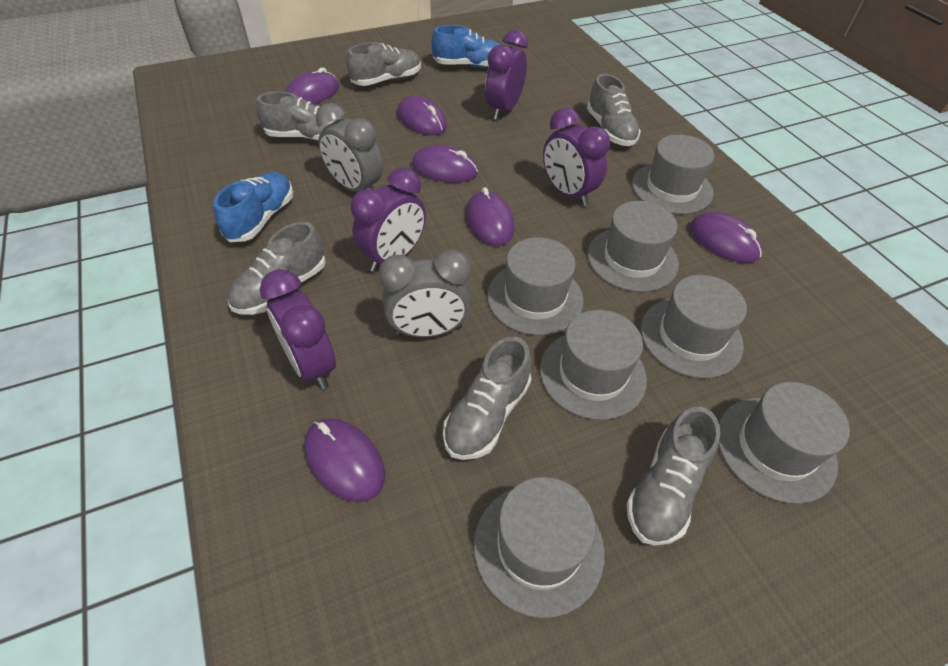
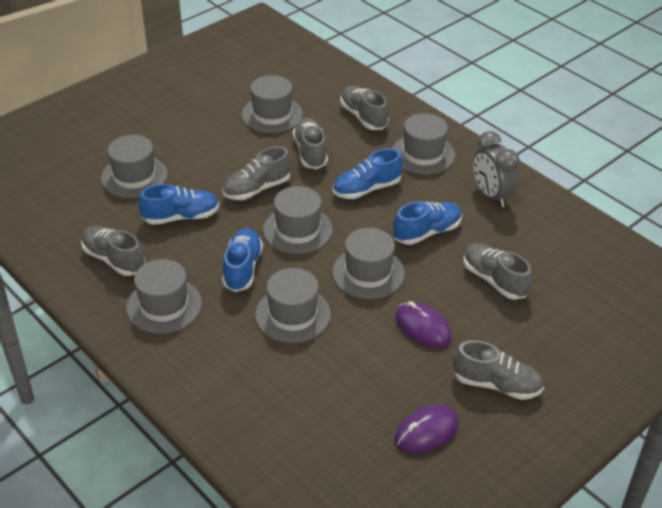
blue shoe: 2 -> 4
grey clock: 2 -> 1
purple clock: 4 -> 0
purple mouse: 6 -> 2

